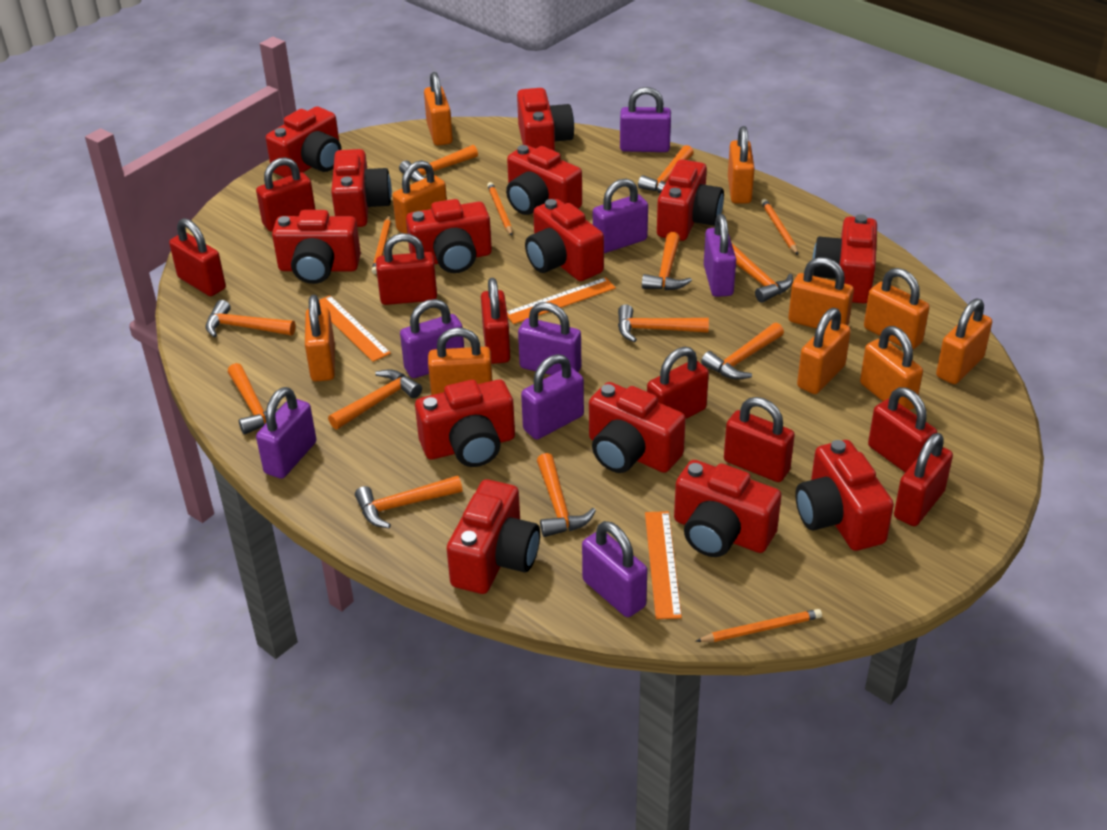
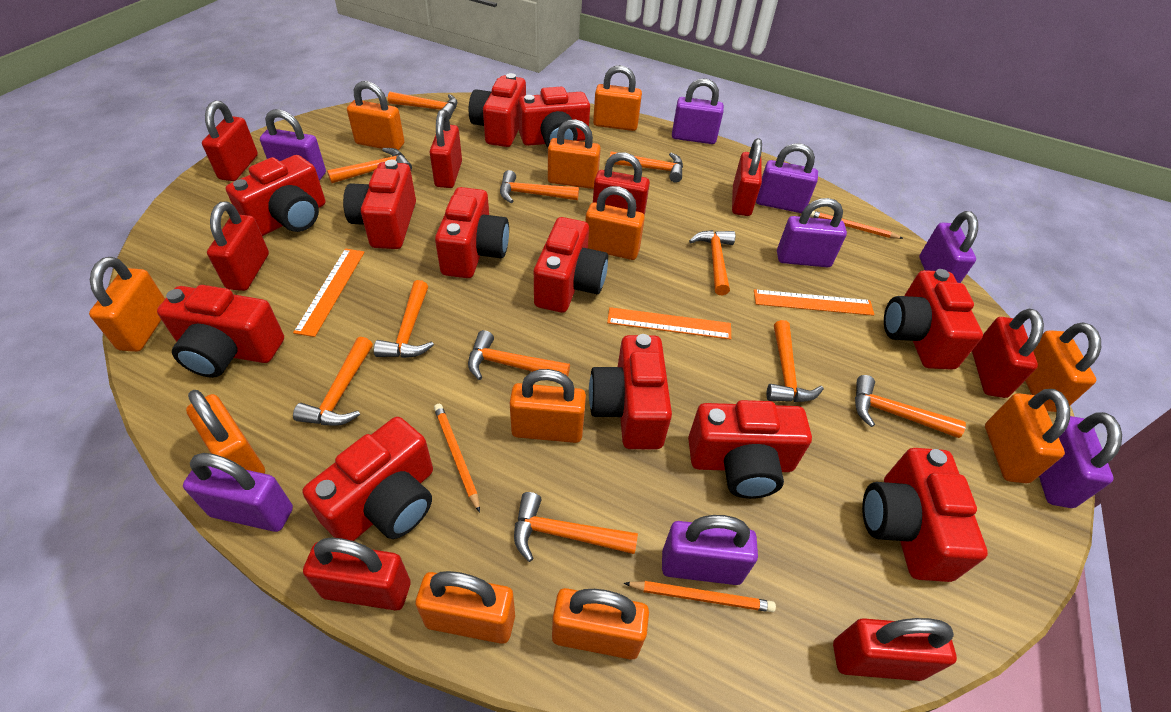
orange padlock: 10 -> 11
orange pencil: 4 -> 3
red camera: 14 -> 12

